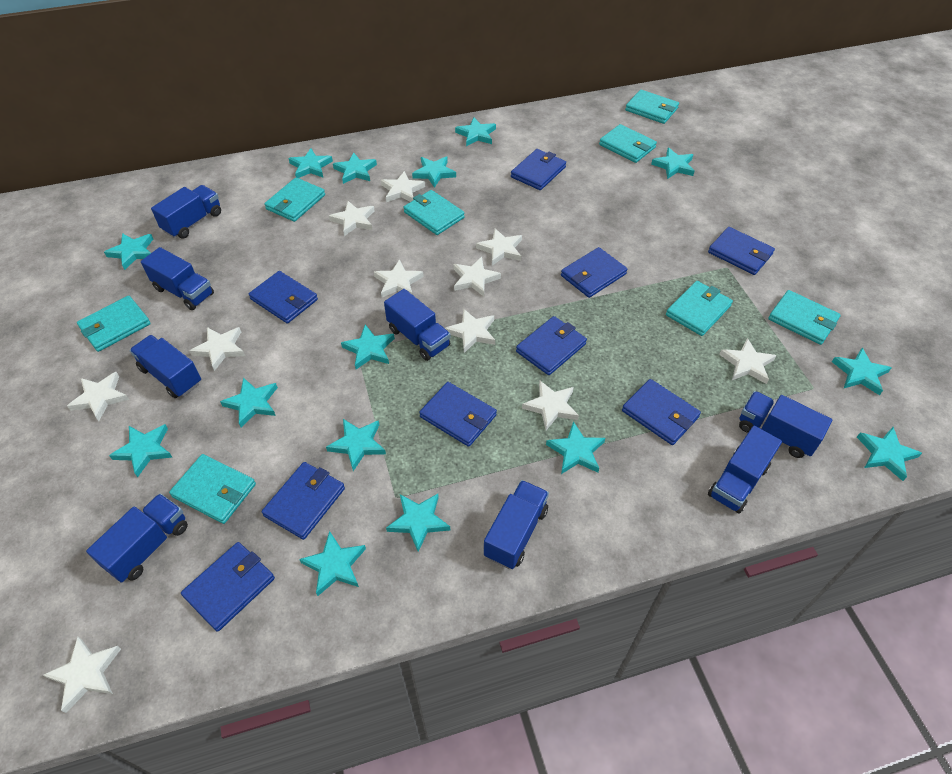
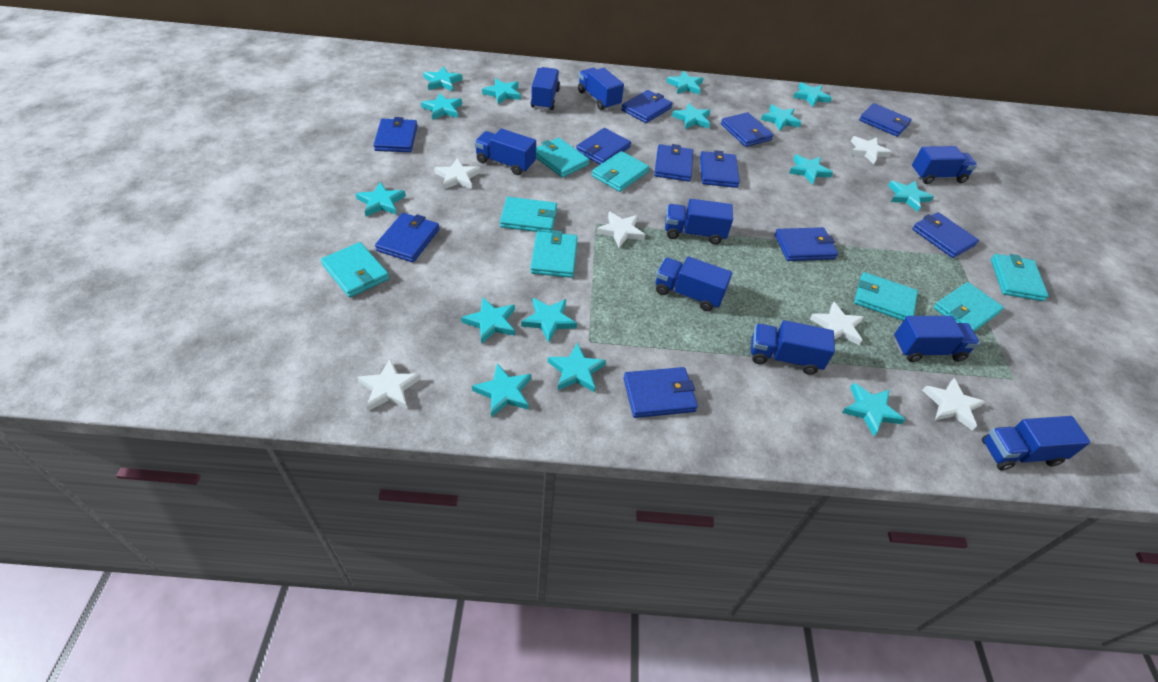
blue truck: 8 -> 9
blue wallet: 9 -> 11
white star: 11 -> 6

